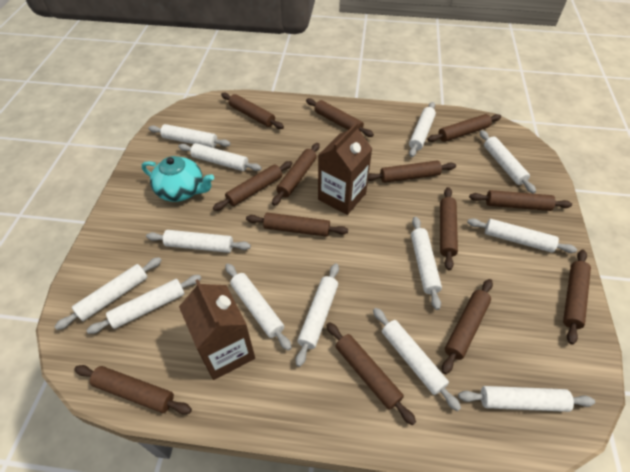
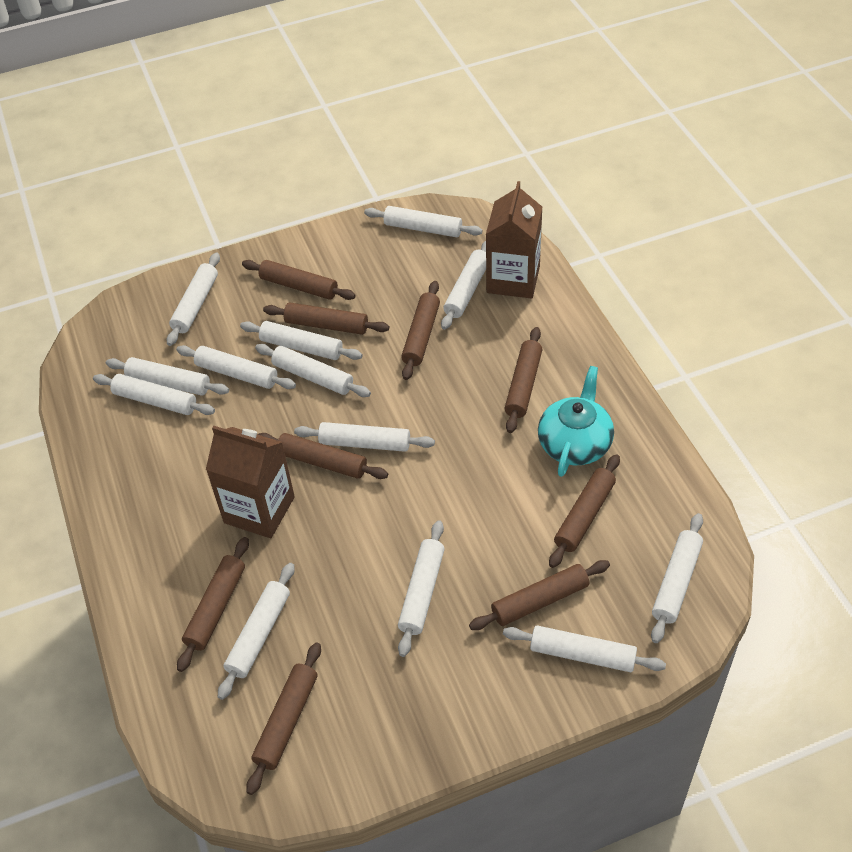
brown rolling pin: 13 -> 9

